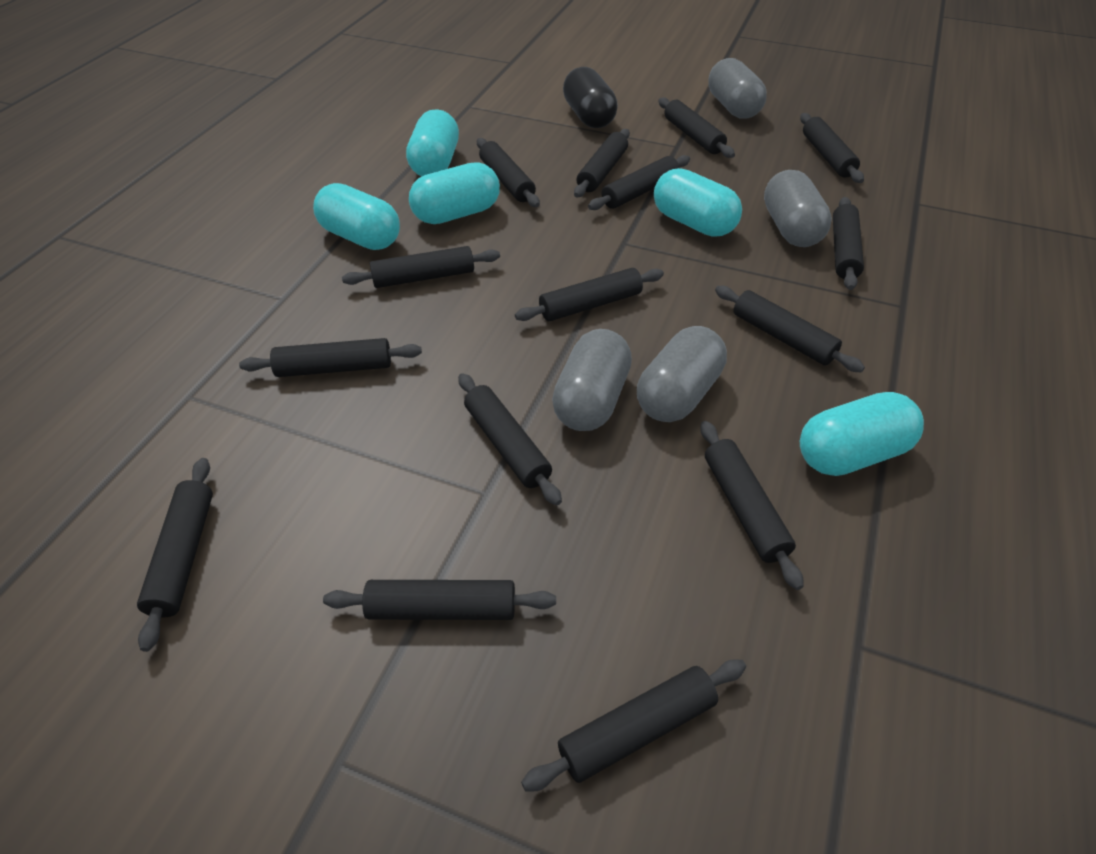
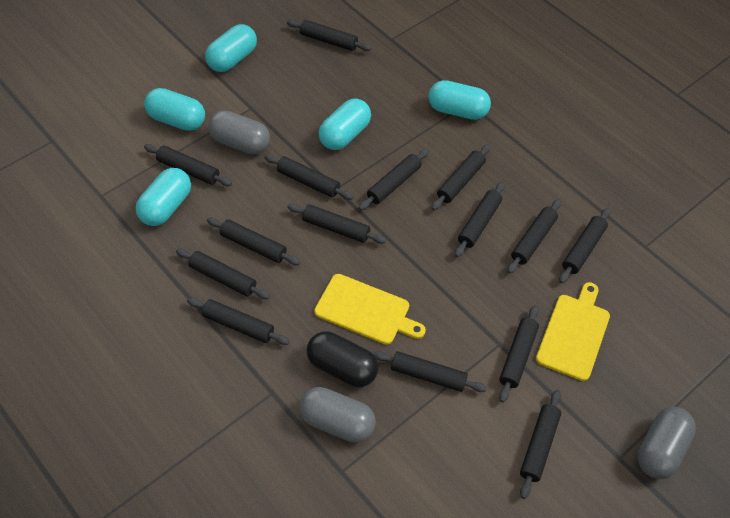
grey capsule: 4 -> 3
yellow cutting board: 0 -> 2

